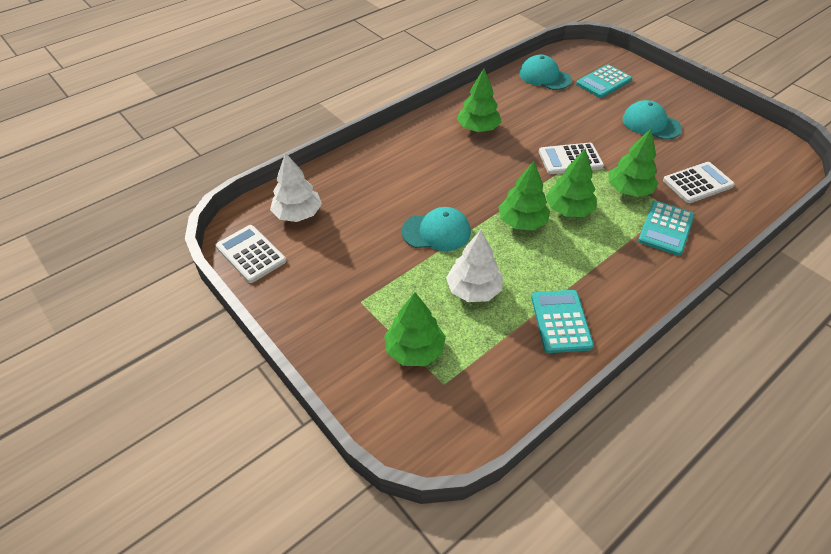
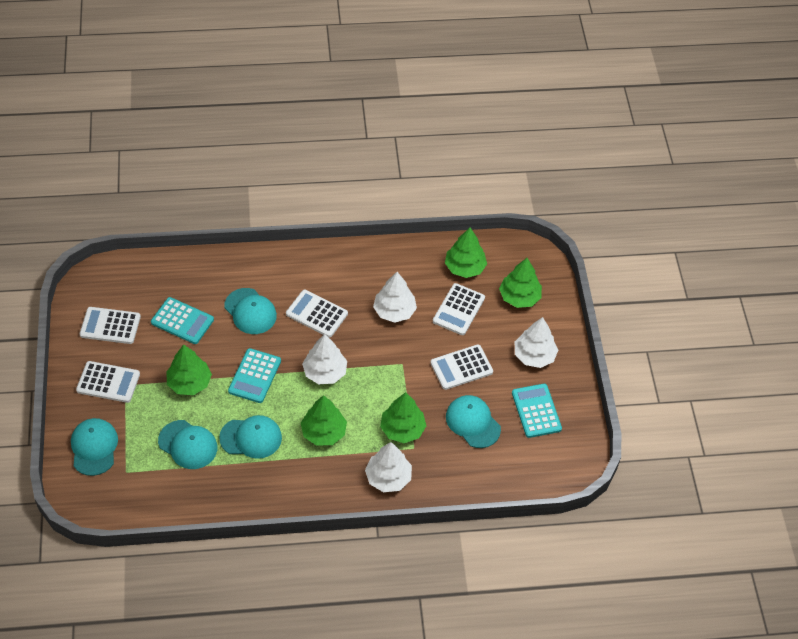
turquoise cap: 3 -> 5
white calculator: 3 -> 5
white tree: 2 -> 4

